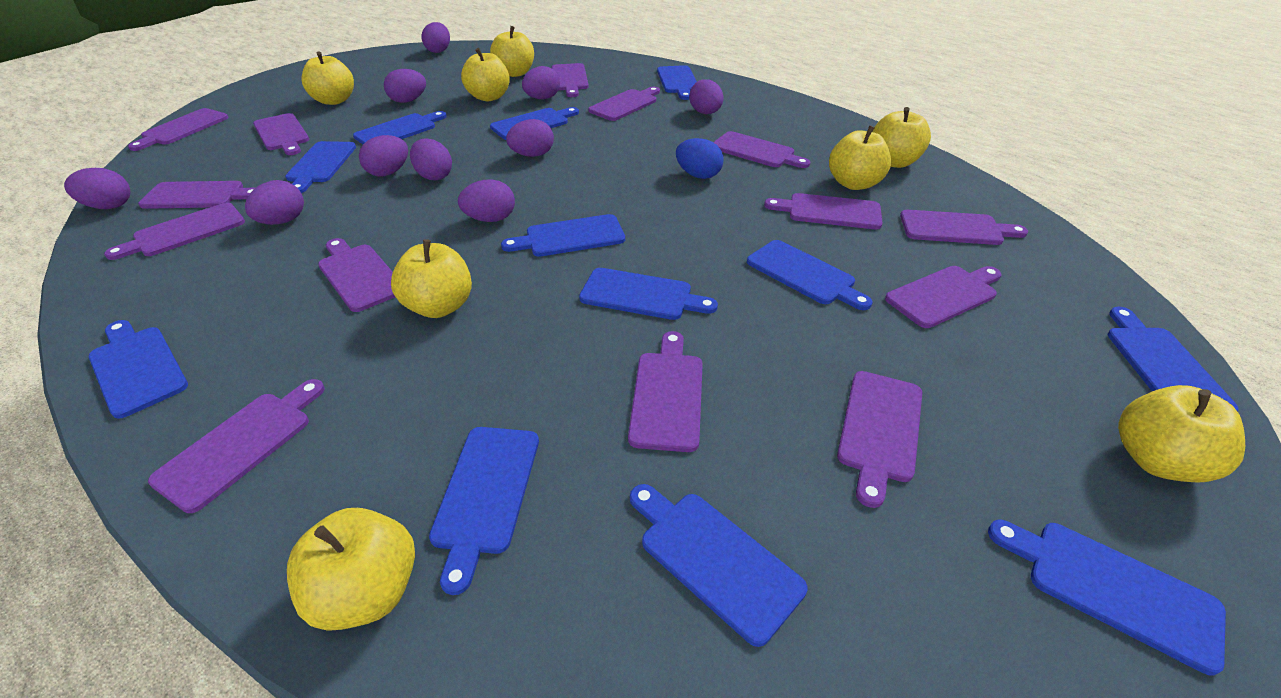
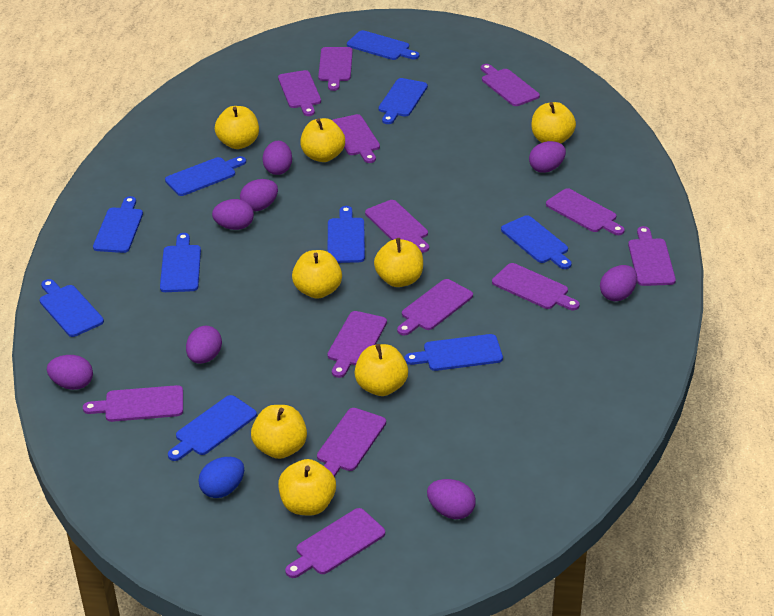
blue cutting board: 12 -> 10
purple cutting board: 14 -> 13
purple egg: 10 -> 8

